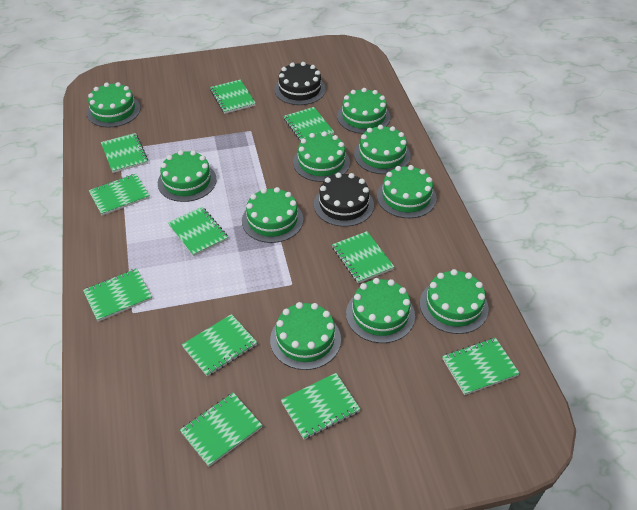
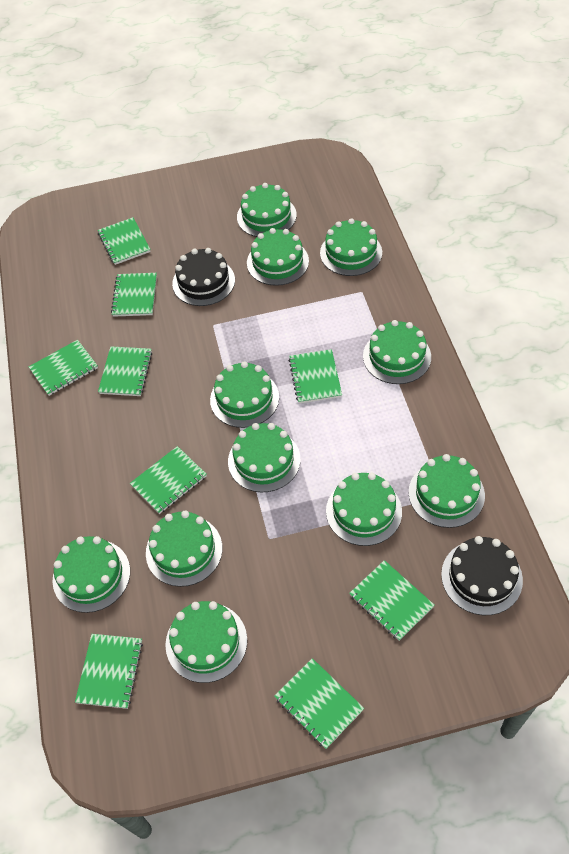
green cake: 10 -> 11
green notebook: 11 -> 9

